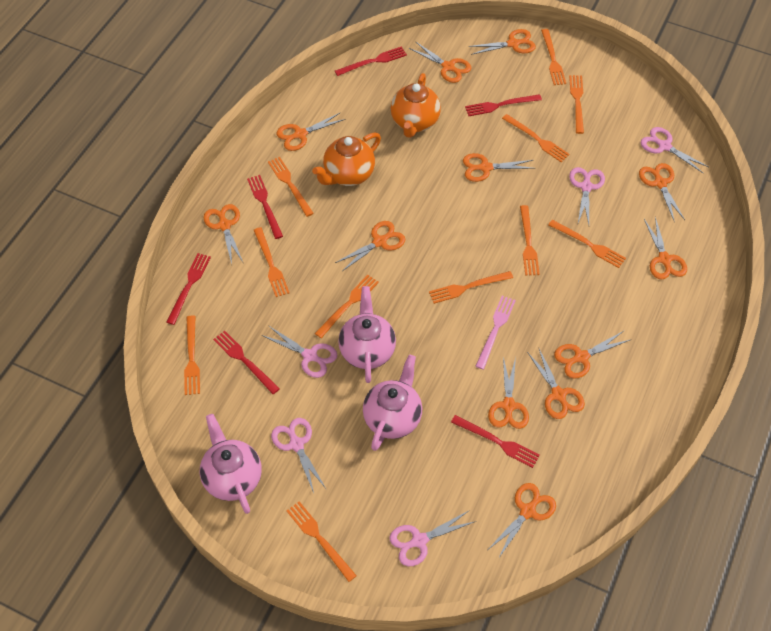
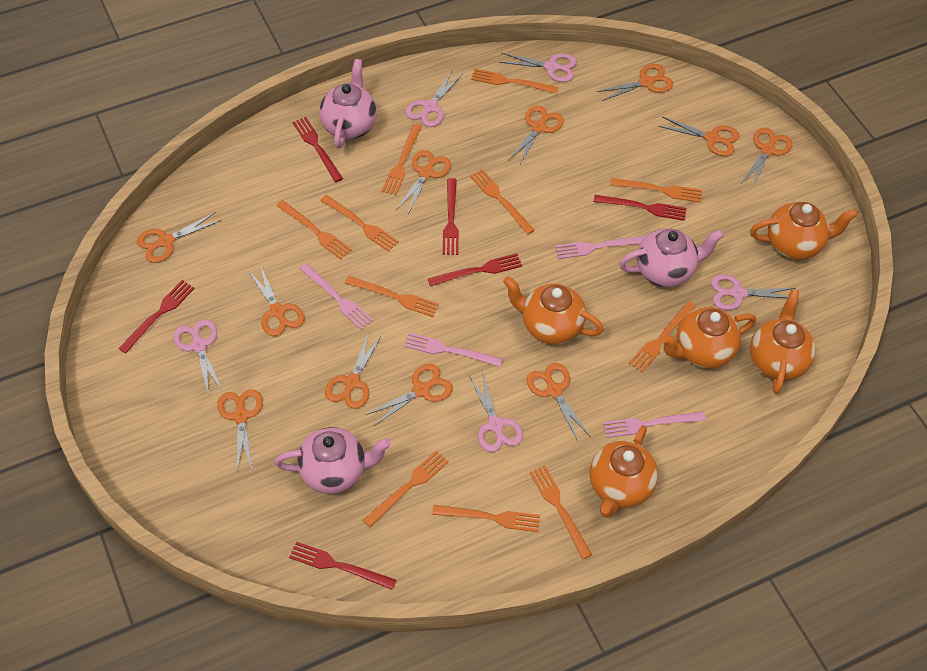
orange scissors: 12 -> 11
orange teapot: 2 -> 5
pink fork: 1 -> 4

